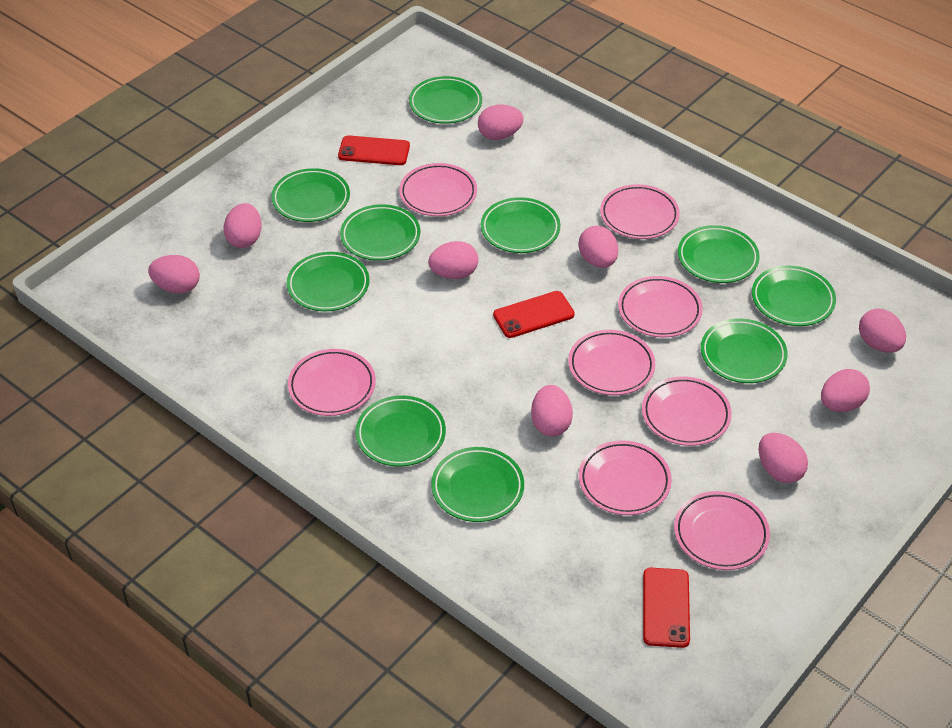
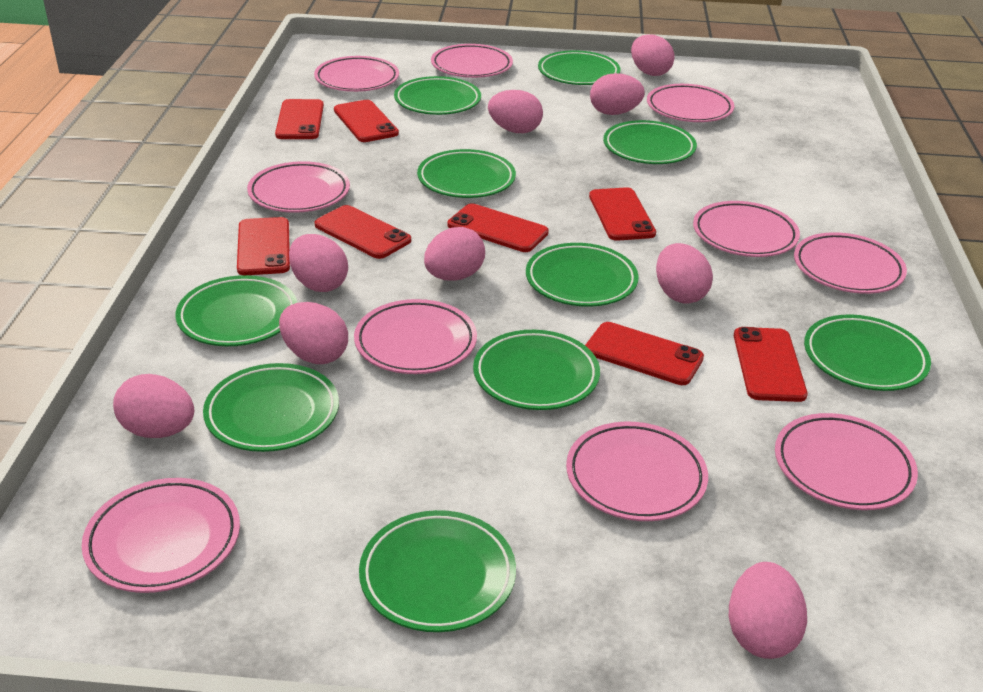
pink plate: 8 -> 10
red phone: 3 -> 8

